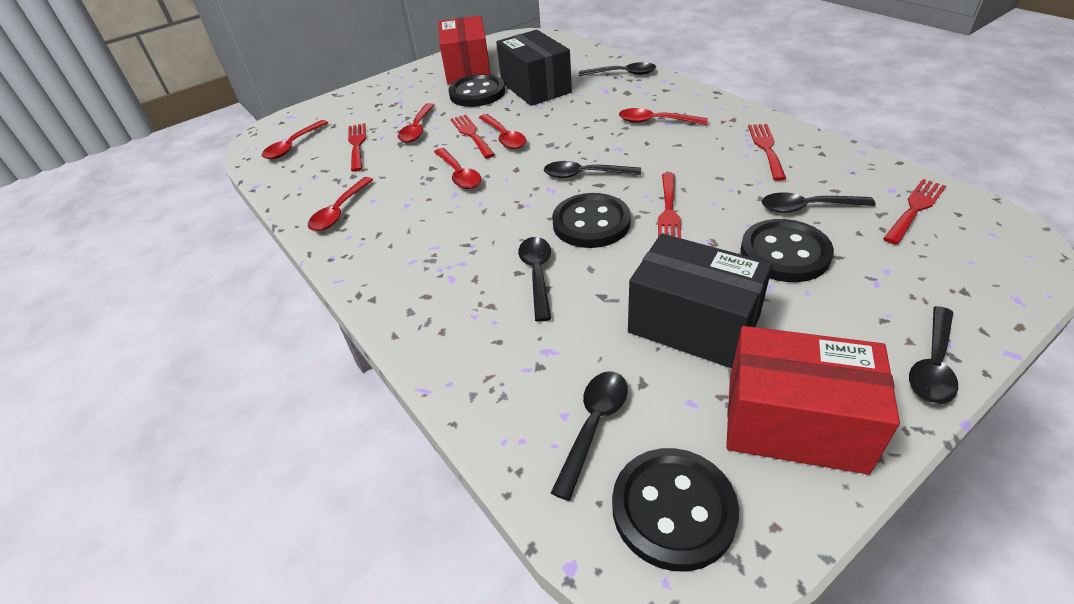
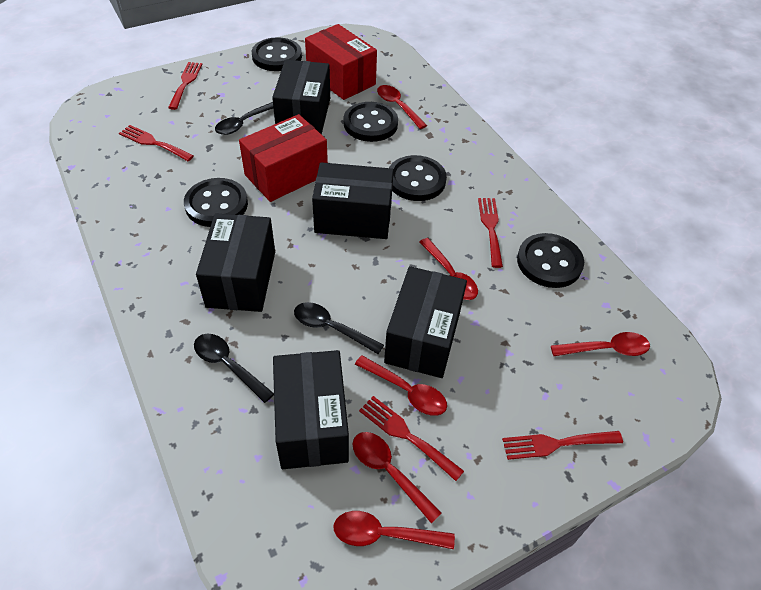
black box: 2 -> 5
black button: 4 -> 5
black spoon: 6 -> 3

